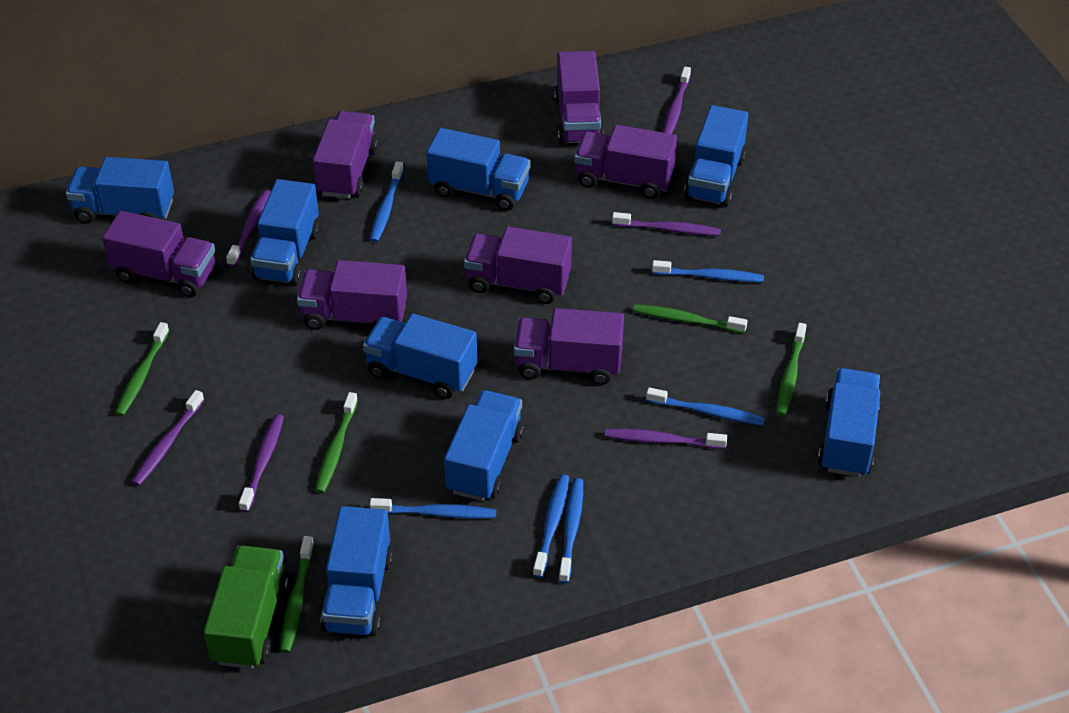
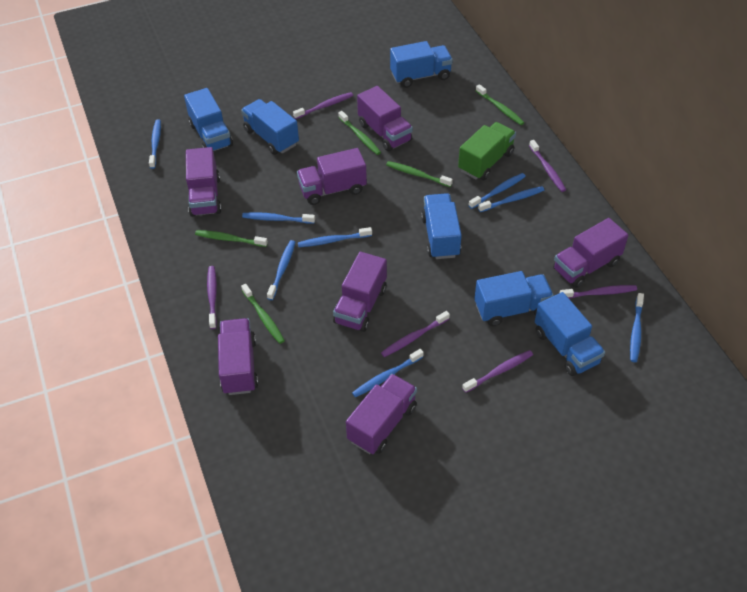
blue toothbrush: 6 -> 8
blue truck: 8 -> 6

